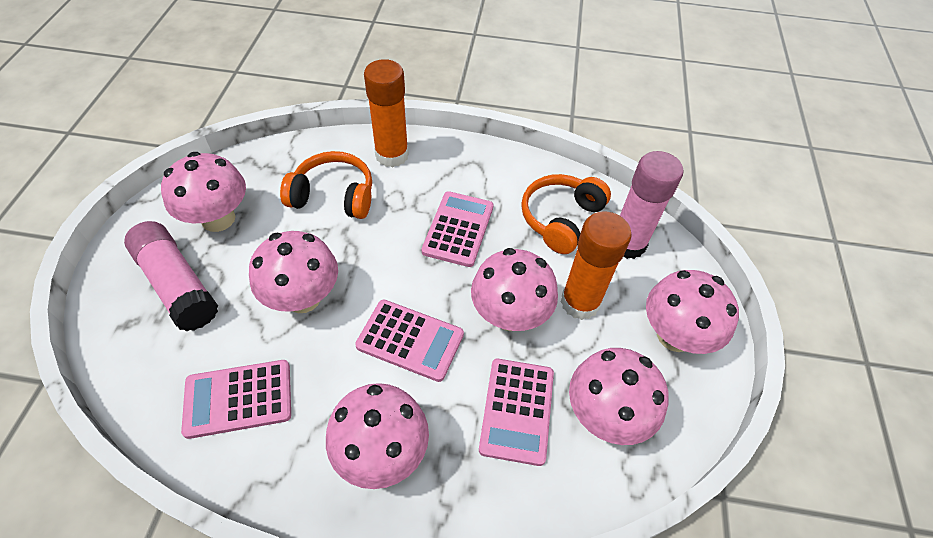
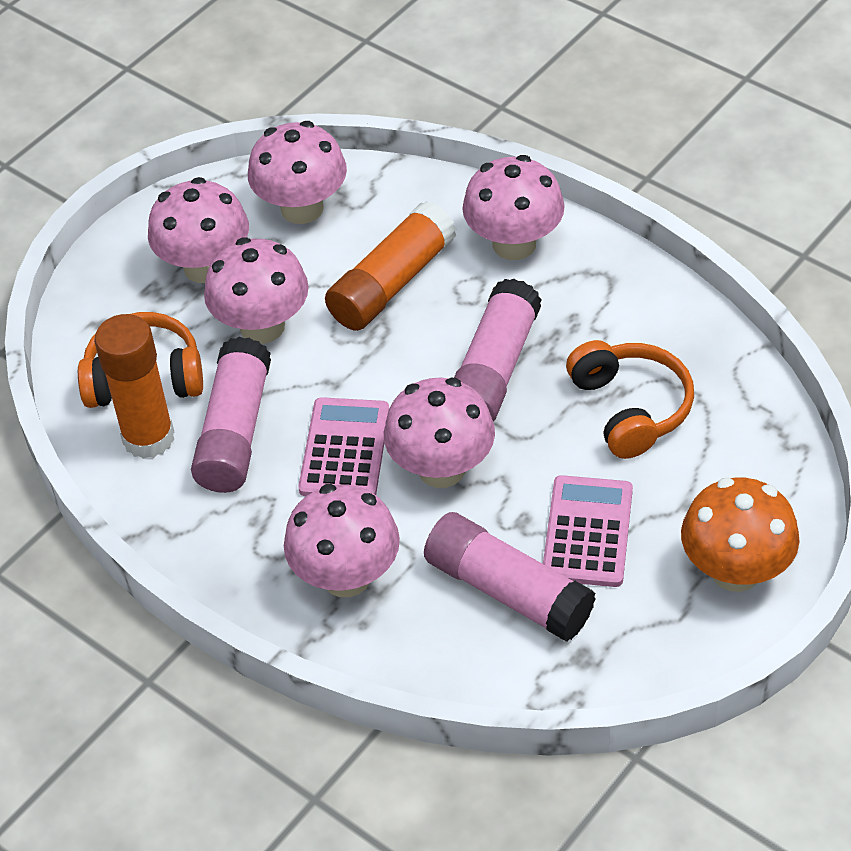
orange mushroom: 0 -> 1
pink calculator: 4 -> 2
pink glue stick: 2 -> 3

